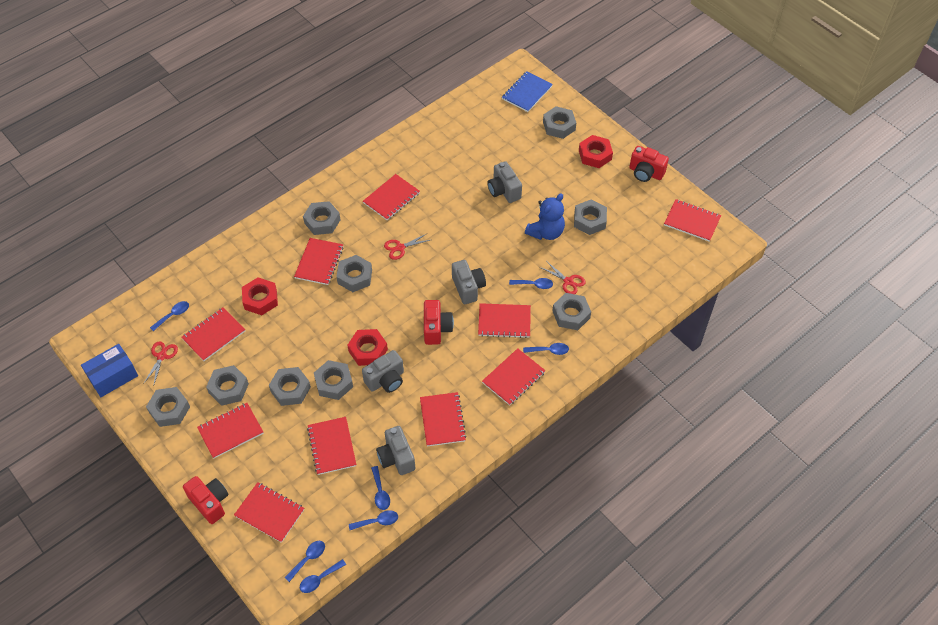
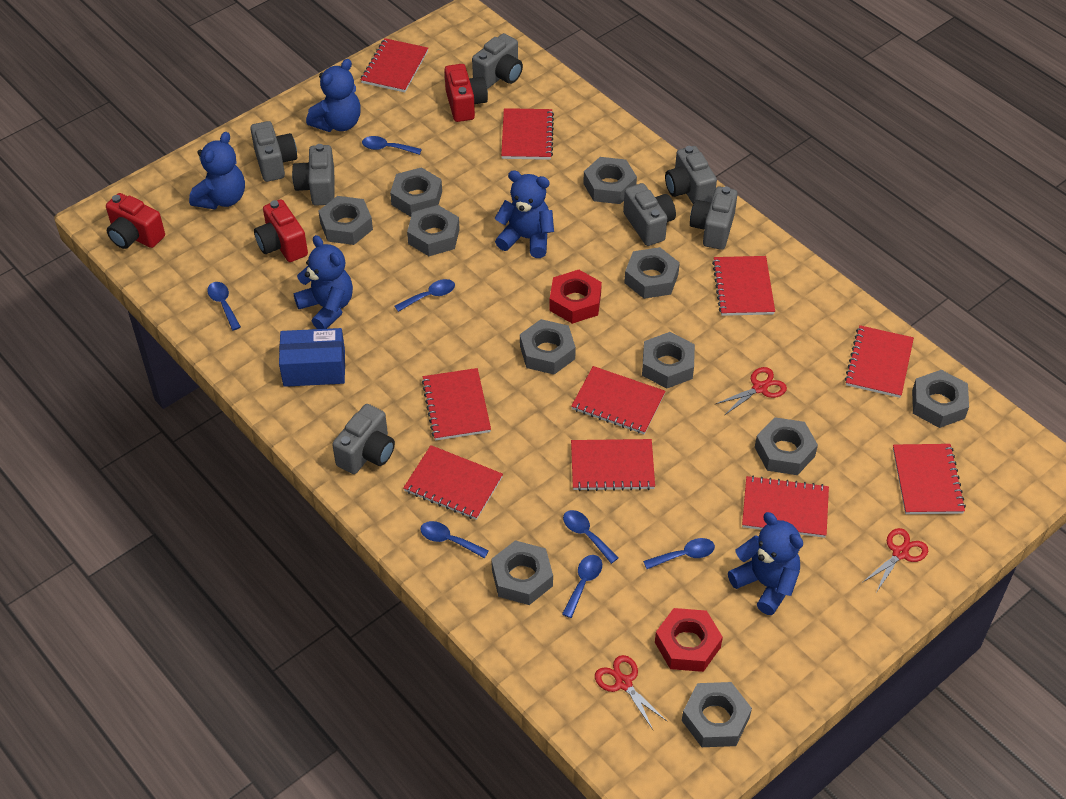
blue notebook: 1 -> 0
blue teddy bear: 1 -> 5
grey camera: 4 -> 7
grey nut: 9 -> 11
red nut: 3 -> 2

